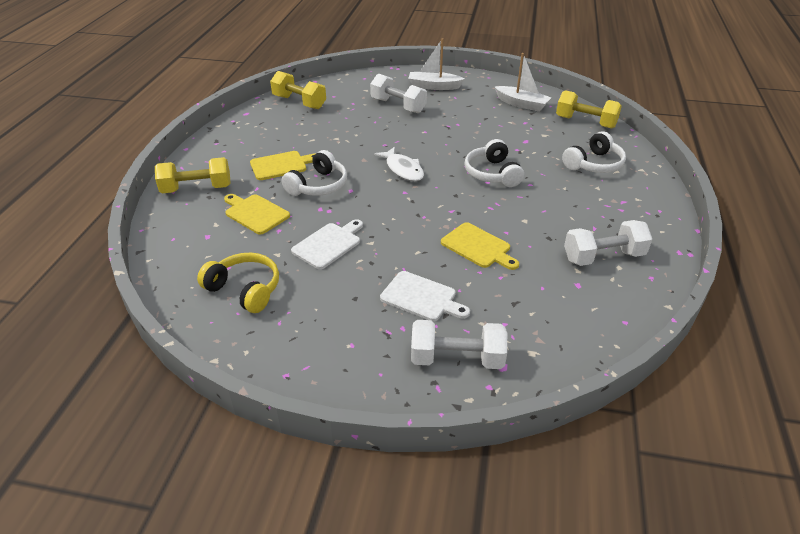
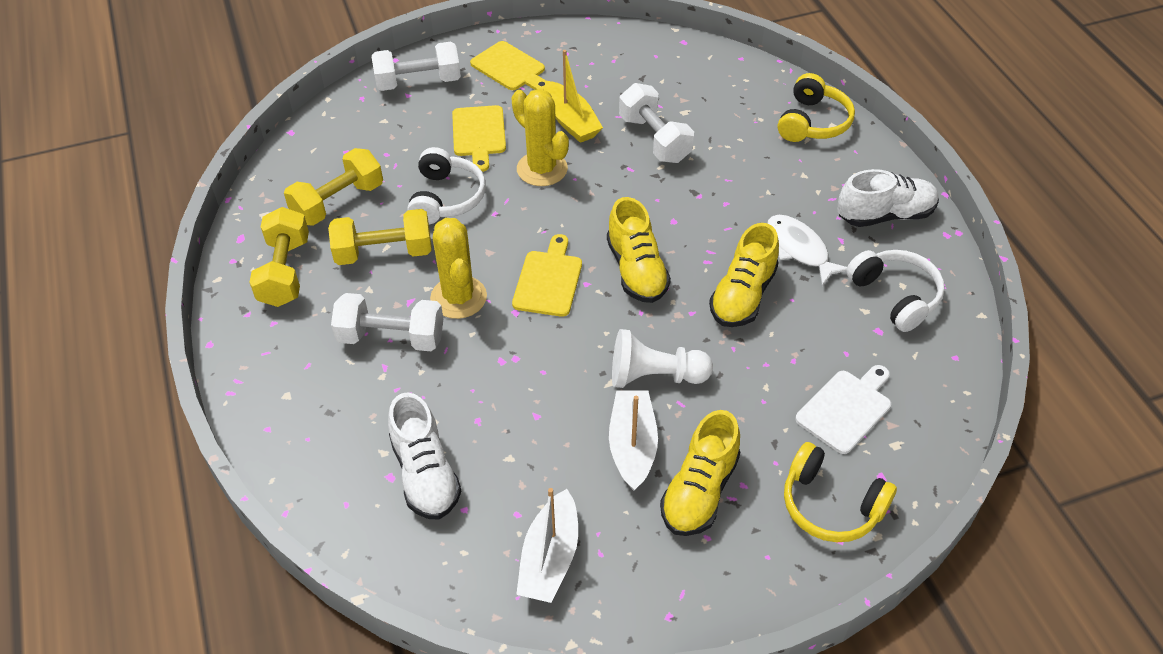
white cutting board: 2 -> 1
white headphones: 3 -> 2
white pawn: 0 -> 1
white shoe: 0 -> 2
yellow boat: 0 -> 1
yellow cactus: 0 -> 2
yellow headphones: 1 -> 2
yellow shoe: 0 -> 3

